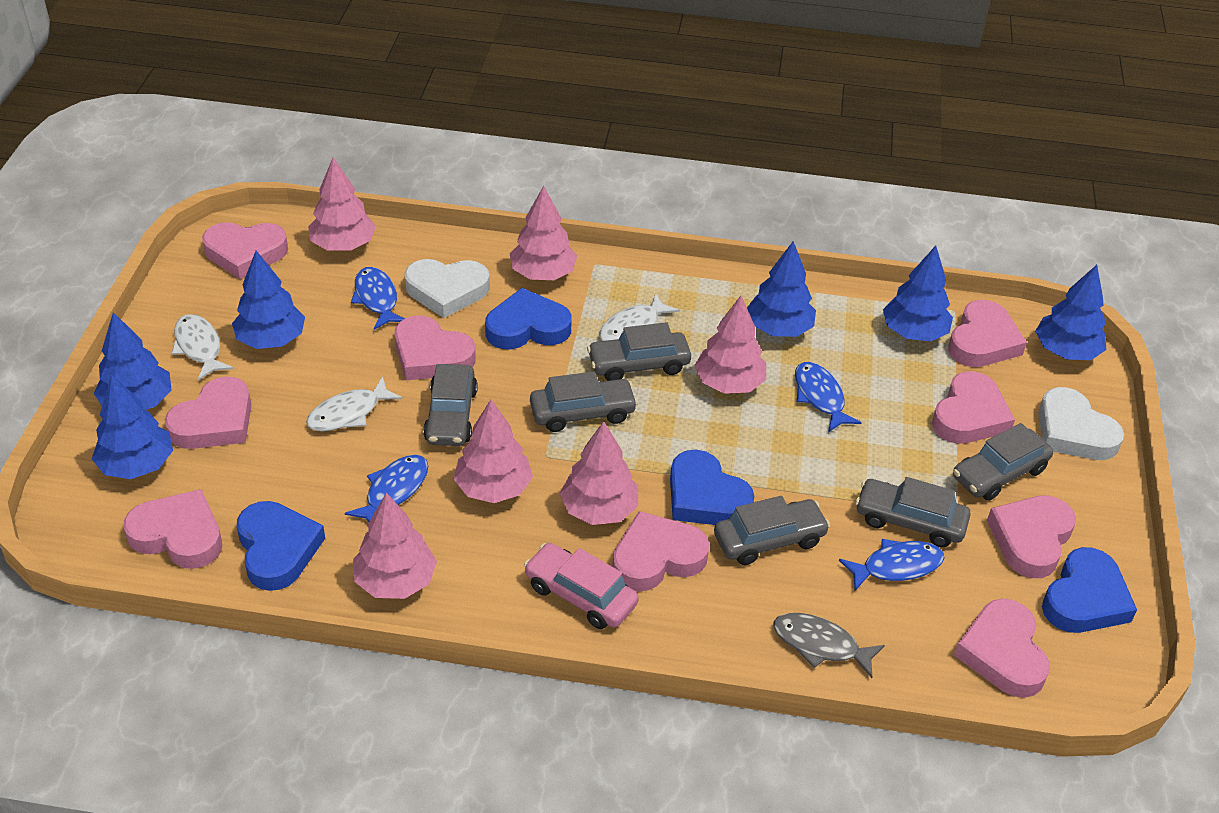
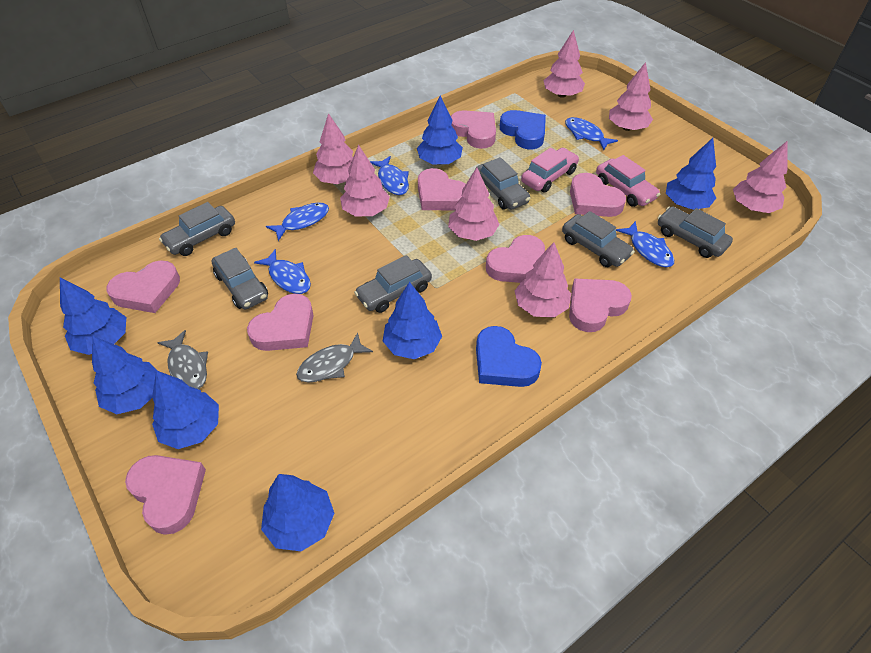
blue fish: 4 -> 5
blue heart: 4 -> 2
blue tree: 6 -> 7
grey fish: 1 -> 2
pink car: 1 -> 2
pink heart: 9 -> 8
pink tree: 6 -> 7
white fish: 3 -> 0
white heart: 2 -> 0

